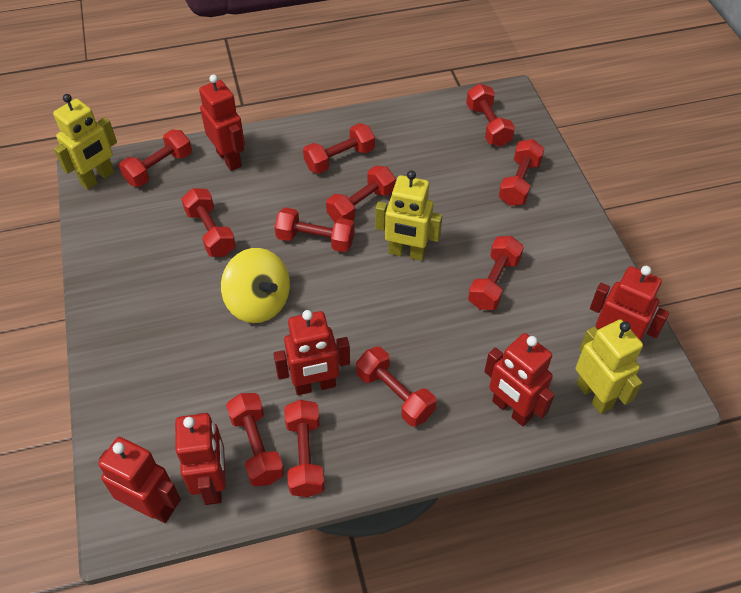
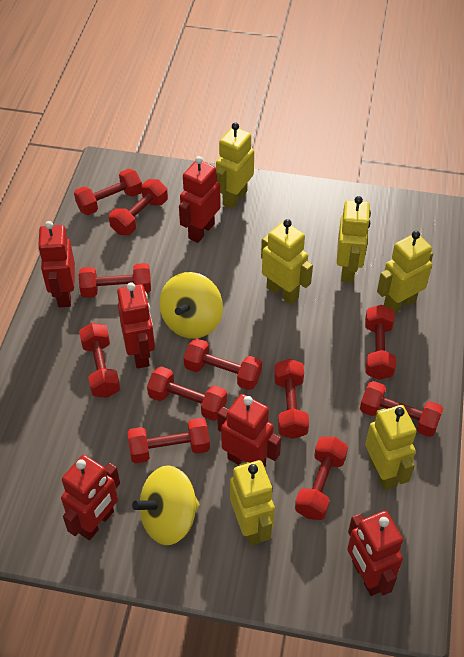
yellow robot: 3 -> 6
yellow spinning top: 1 -> 2

